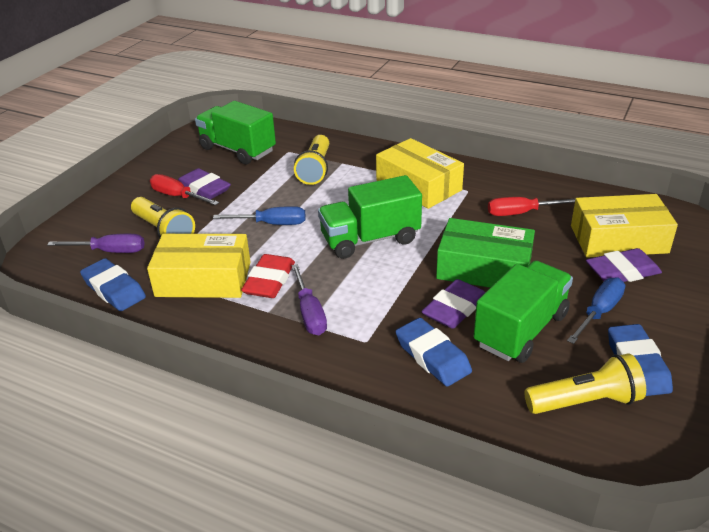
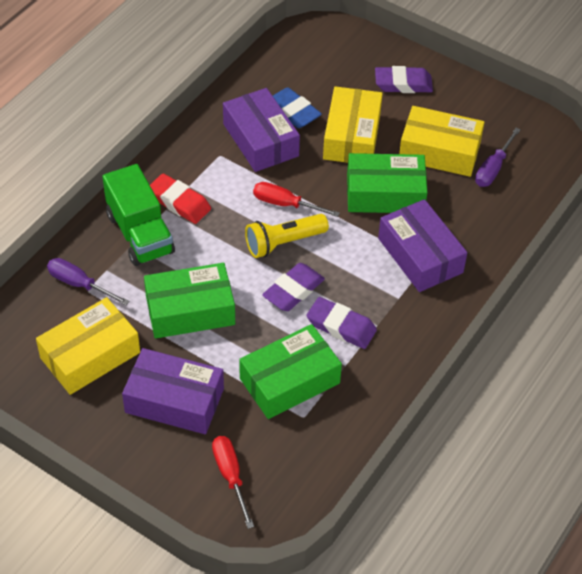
blue eraser: 3 -> 1
blue screwdriver: 2 -> 0
green box: 1 -> 3
green truck: 3 -> 1
purple box: 0 -> 3
yellow flashlight: 3 -> 1

